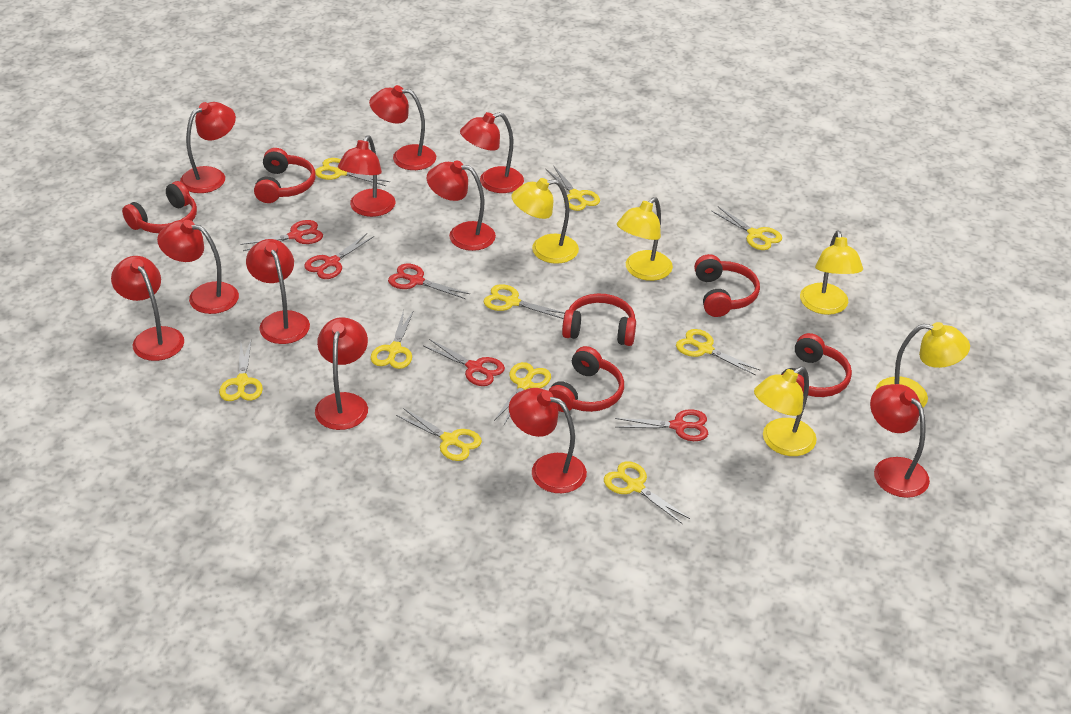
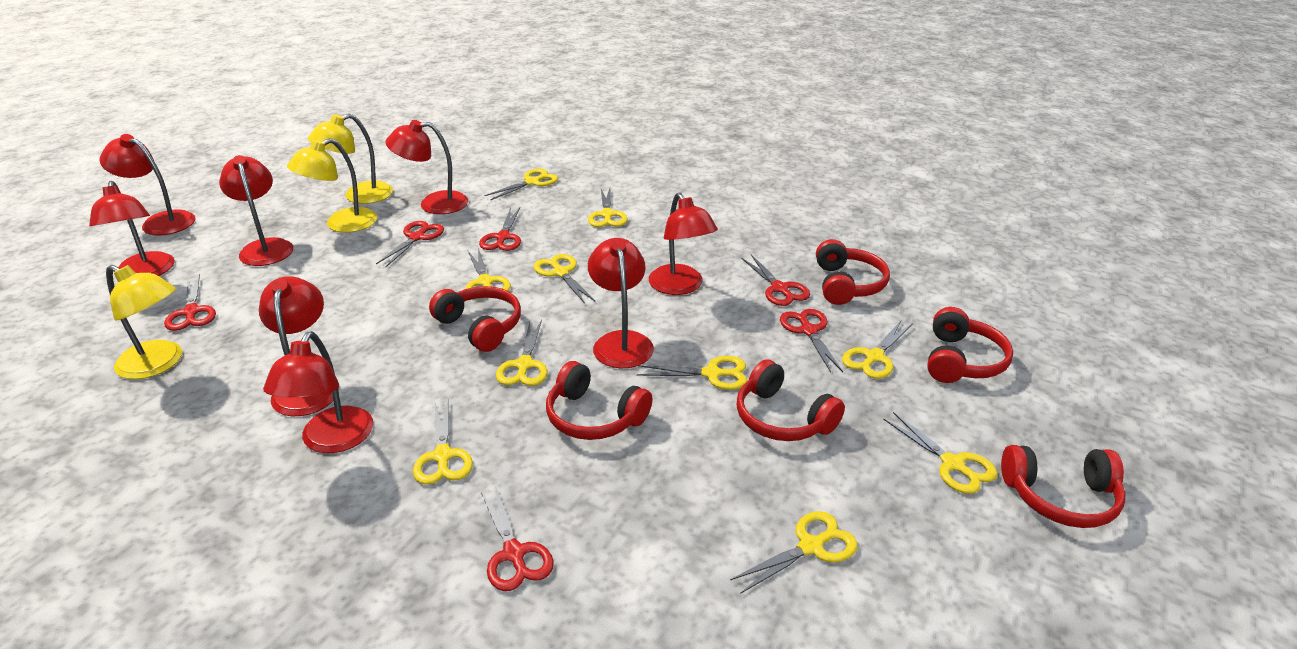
red lamp: 11 -> 8
red scissors: 5 -> 6
yellow lamp: 5 -> 3

